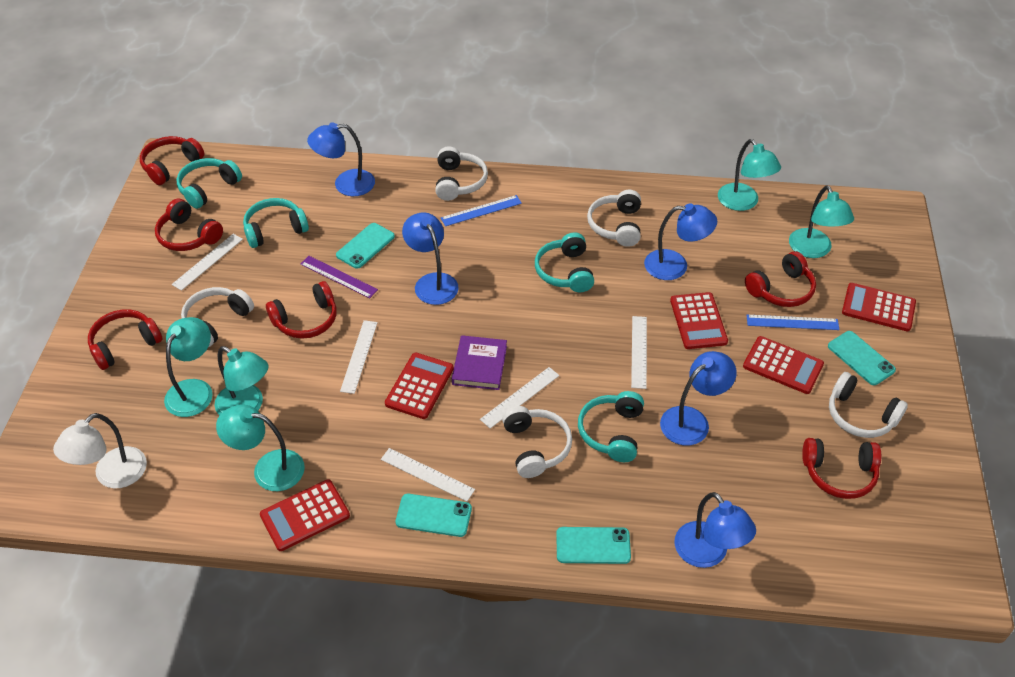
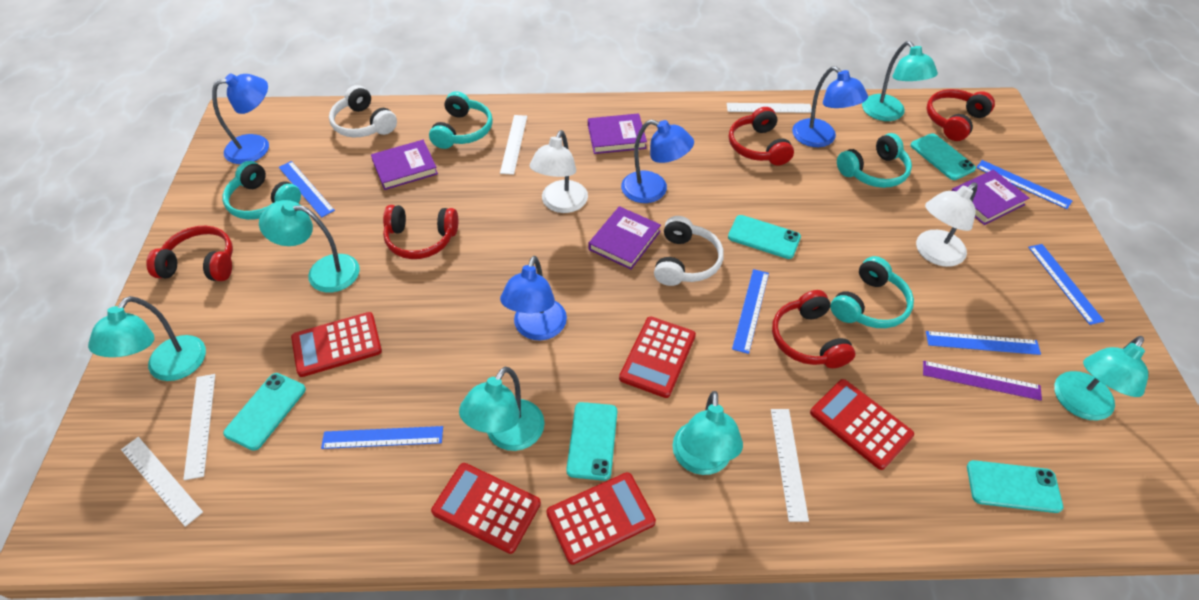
blue lamp: 5 -> 4
blue ruler: 2 -> 6
purple book: 1 -> 4
red headphones: 6 -> 5
turquoise lamp: 5 -> 6
turquoise phone: 4 -> 5
white headphones: 5 -> 2
white lamp: 1 -> 2

